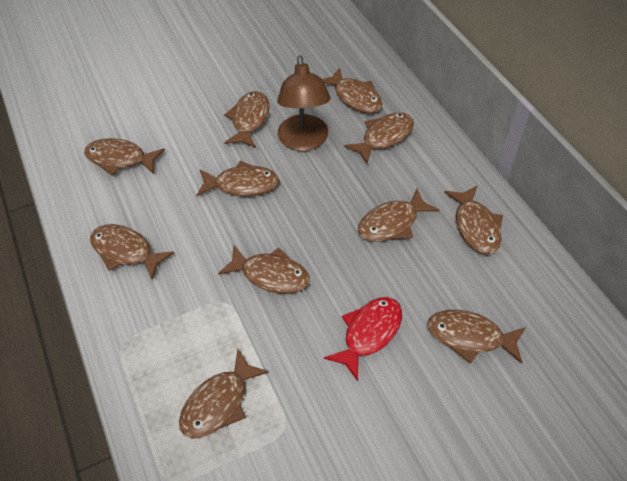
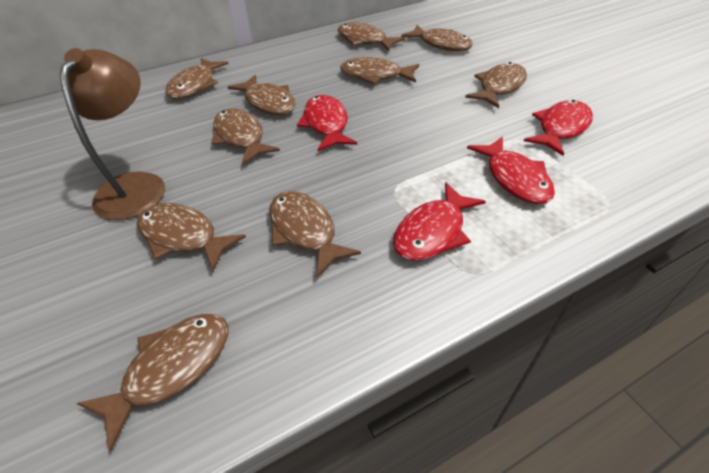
brown fish: 11 -> 10
red fish: 1 -> 4

